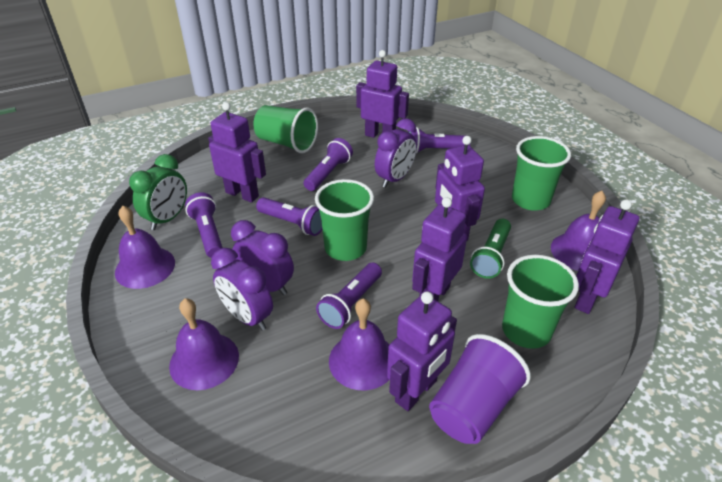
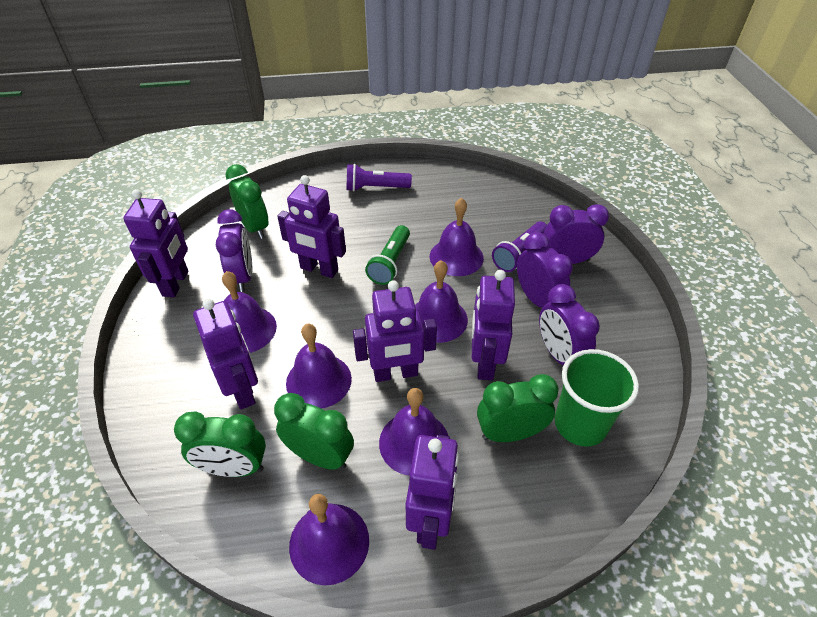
green clock: 1 -> 4
green cup: 4 -> 1
purple bell: 4 -> 6
purple clock: 3 -> 4
purple cup: 1 -> 0
purple flashlight: 5 -> 2

